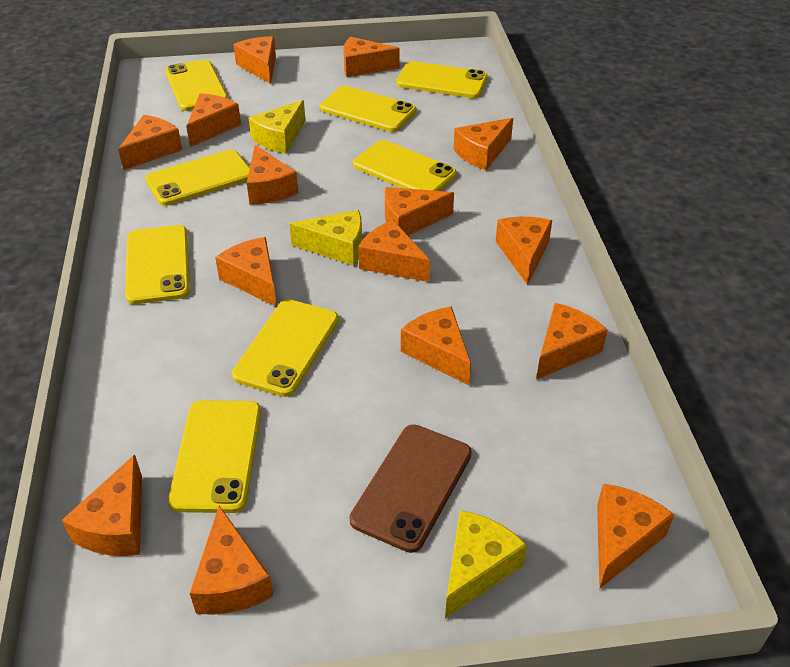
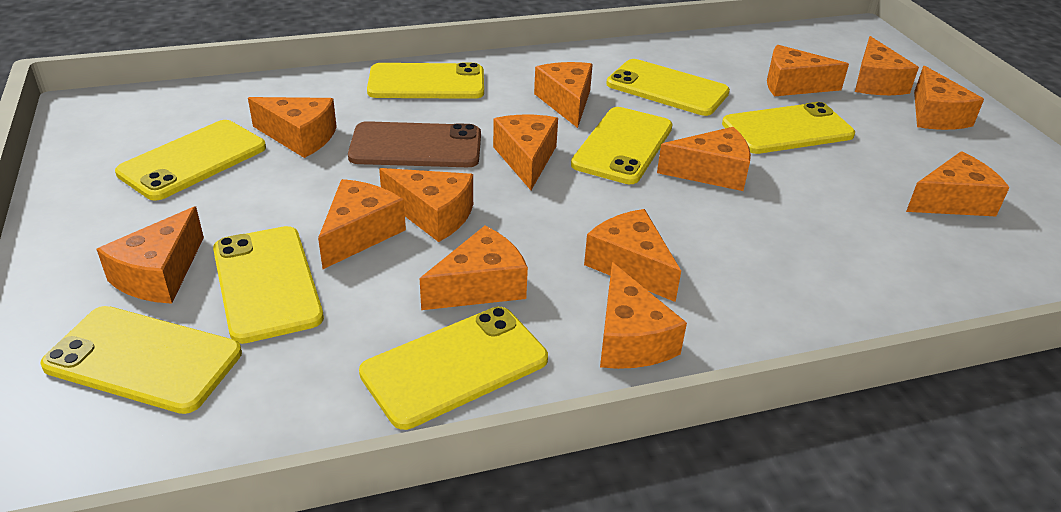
orange cheese: 15 -> 14
yellow cheese: 3 -> 0

